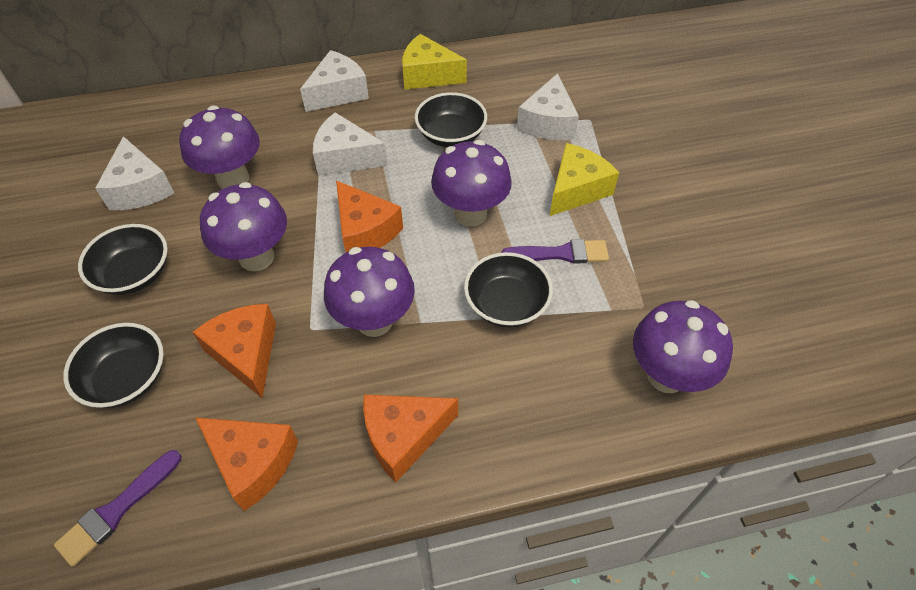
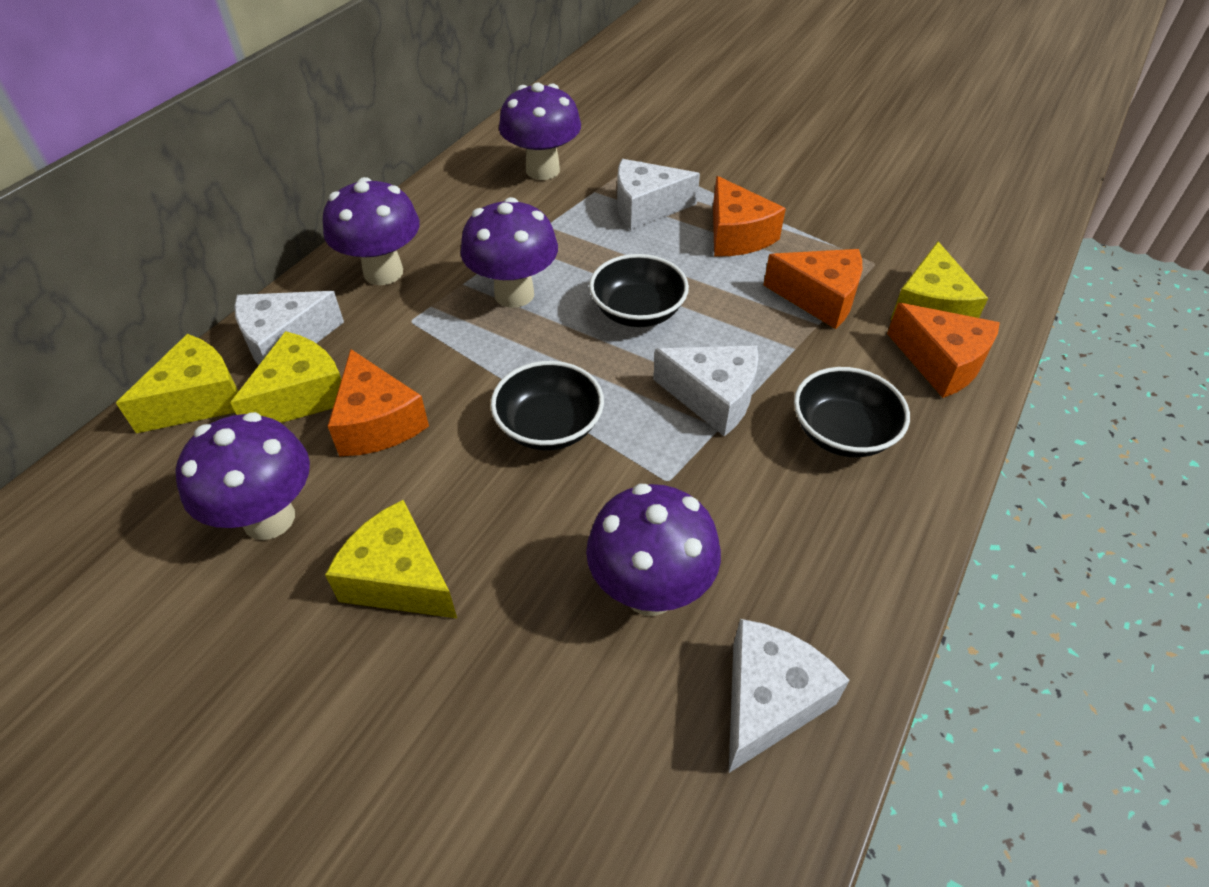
black bowl: 4 -> 3
purple brush: 2 -> 0
yellow cheese: 2 -> 4

